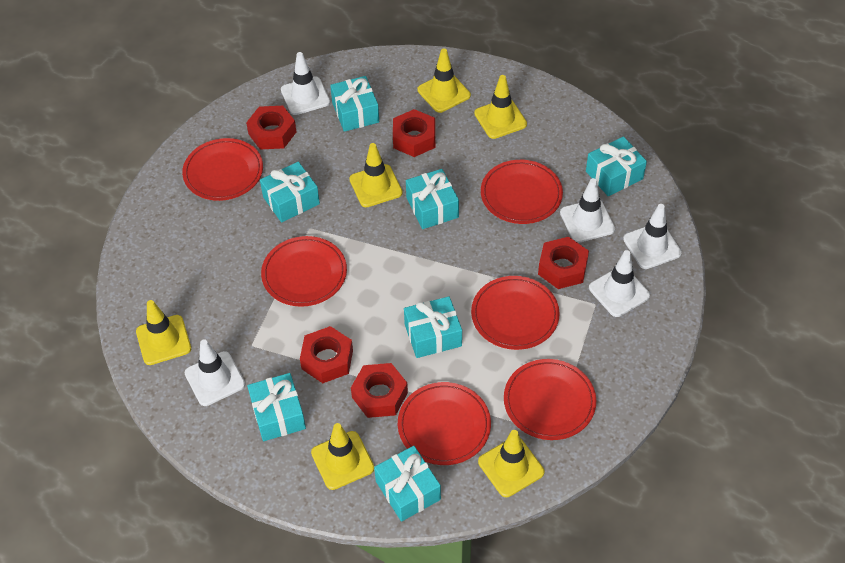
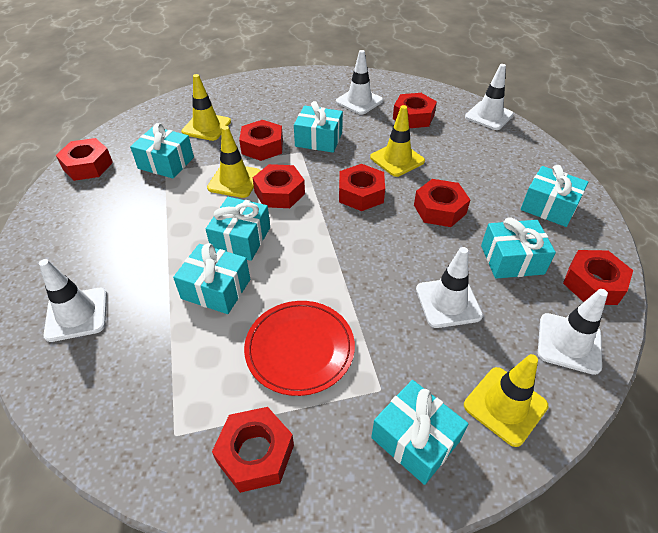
red nut: 5 -> 8
red plate: 6 -> 1
yellow traffic cone: 6 -> 4

